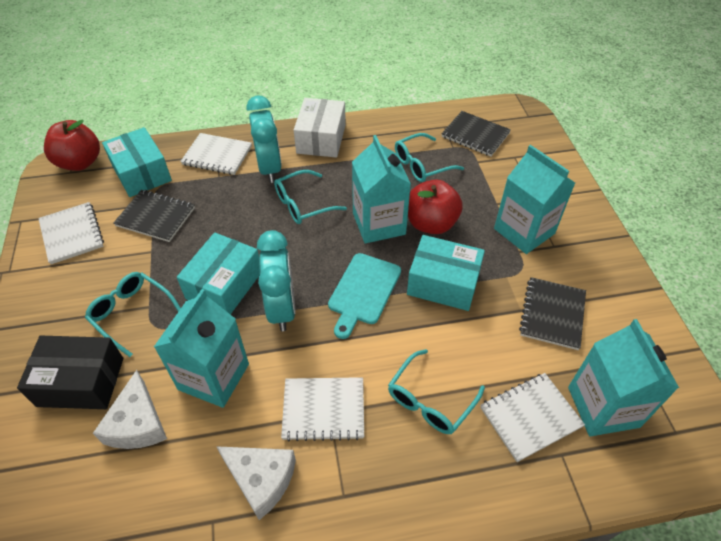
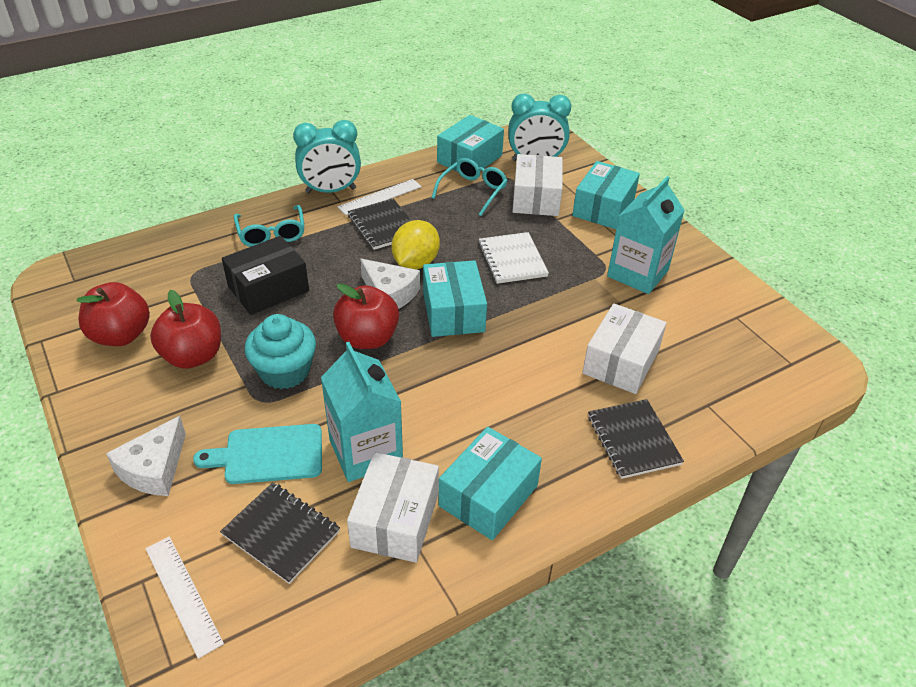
red apple: 2 -> 3
turquoise box: 3 -> 4
turquoise carton: 4 -> 2
turquoise cupcake: 0 -> 1
turquoise glasses: 4 -> 2
white box: 1 -> 3
white notebook: 4 -> 1
white ruler: 0 -> 2
yellow lemon: 0 -> 1

